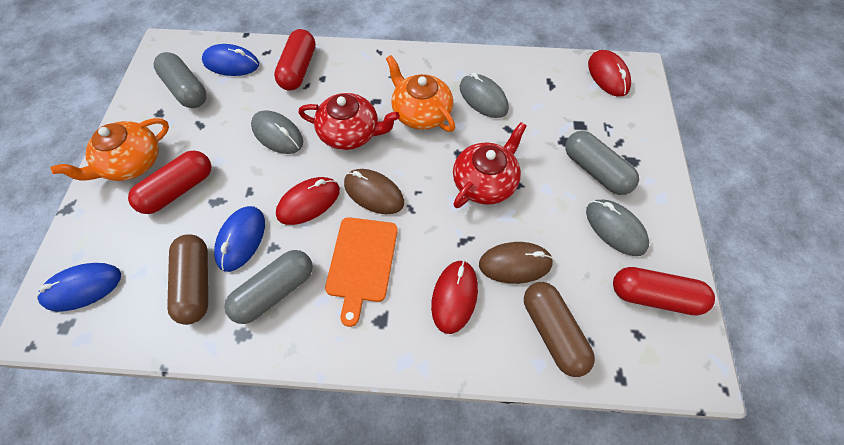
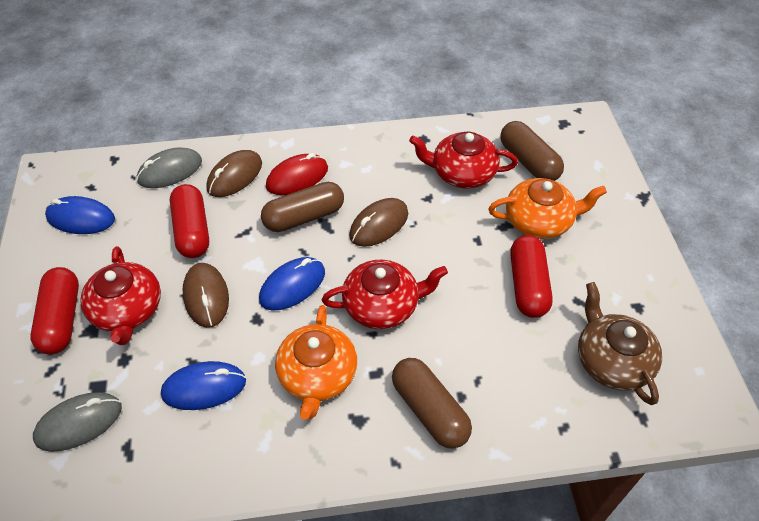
brown capsule: 2 -> 3
brown mouse: 2 -> 3
brown teapot: 0 -> 1
grey capsule: 3 -> 0
grey mouse: 3 -> 2
orange cutting board: 1 -> 0
red mouse: 3 -> 1
red teapot: 2 -> 3

